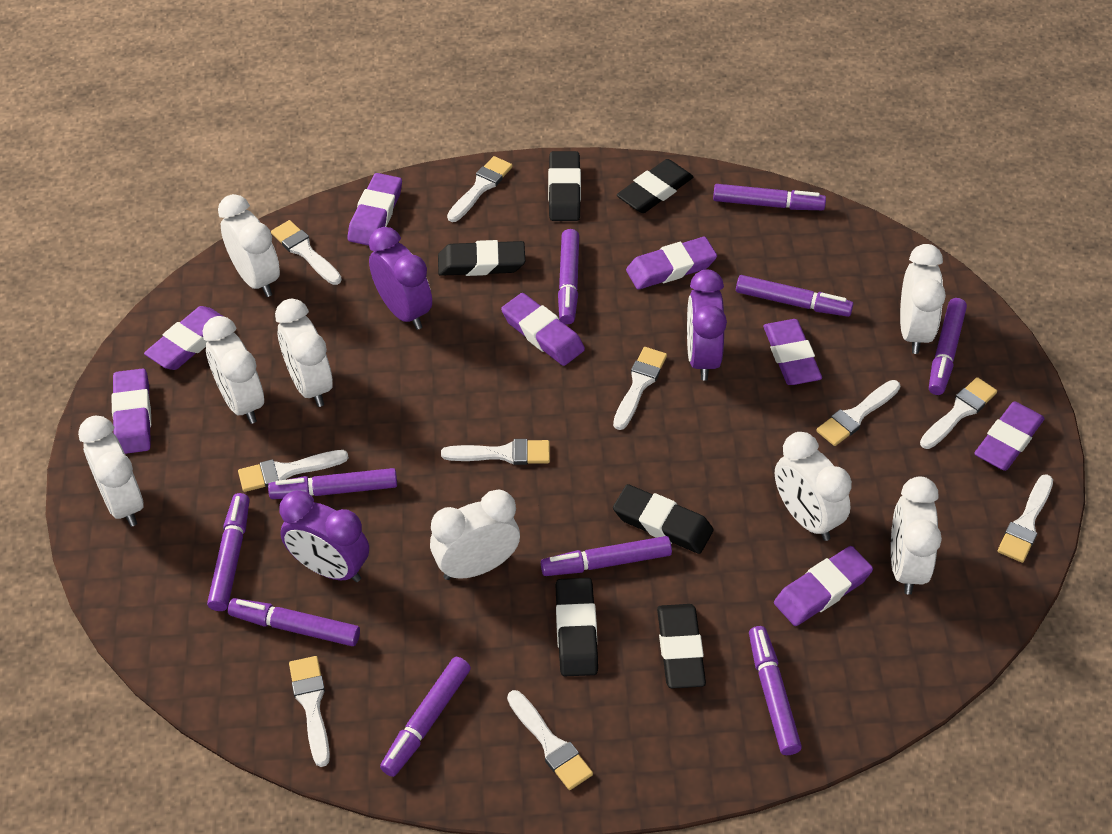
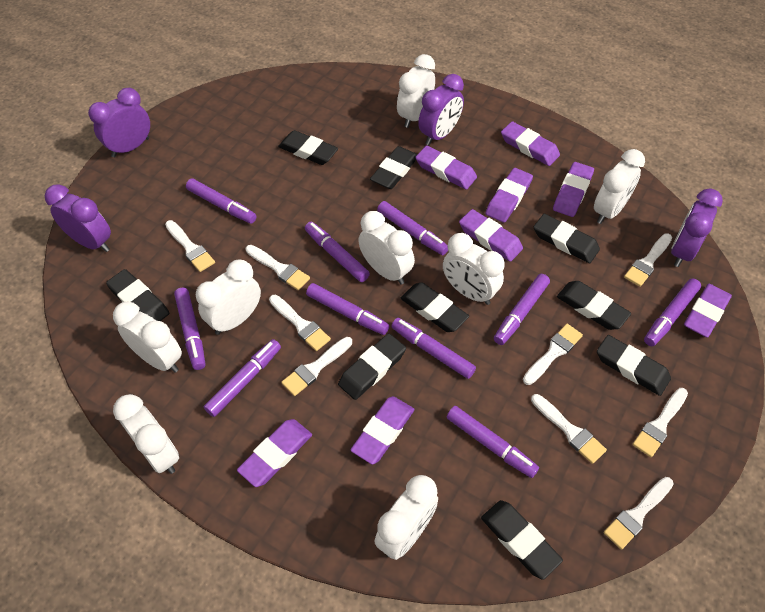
black eraser: 6 -> 9
purple clock: 3 -> 4
white brush: 10 -> 9

